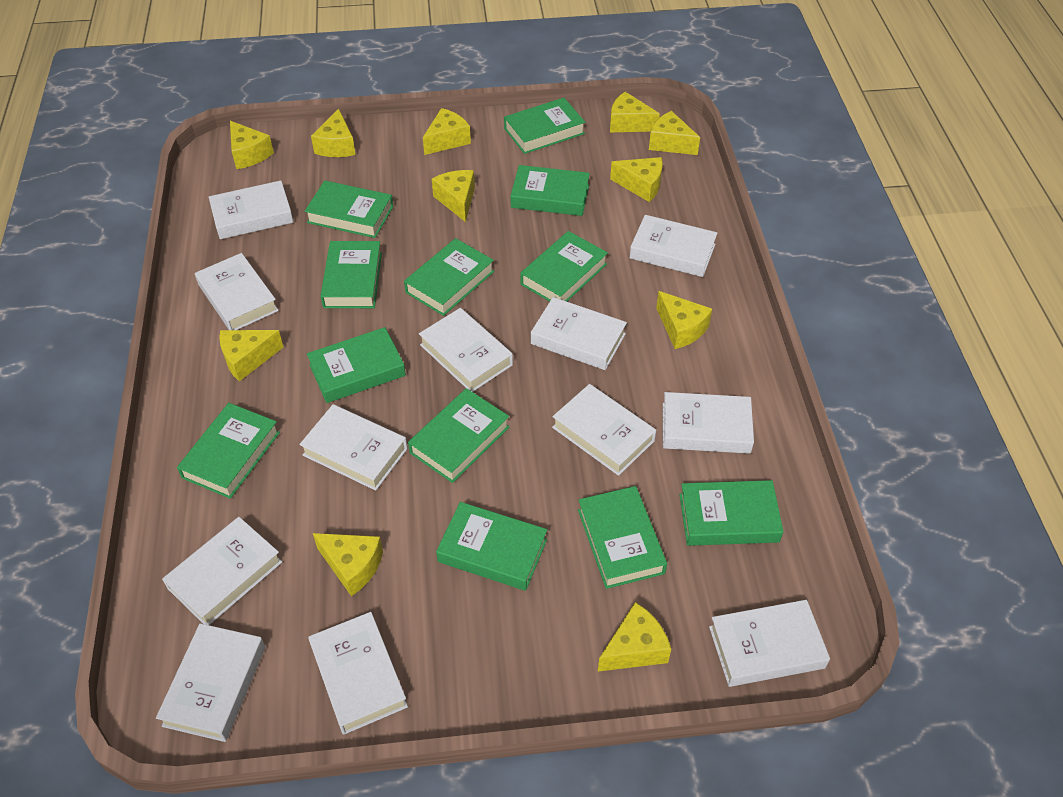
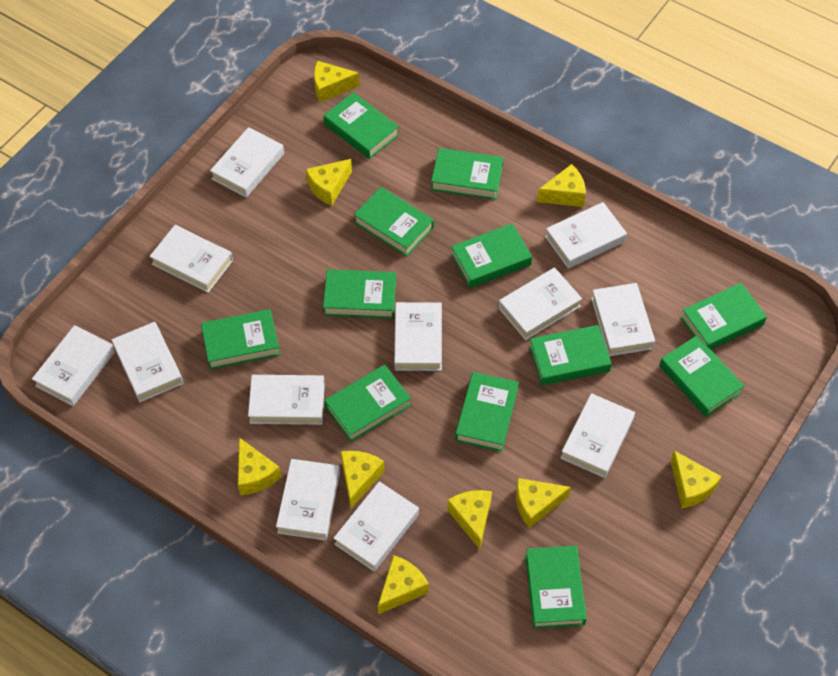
yellow cheese: 11 -> 9

